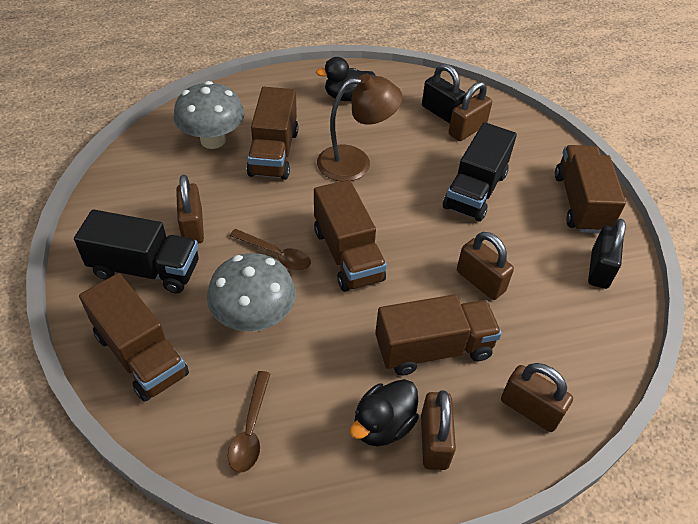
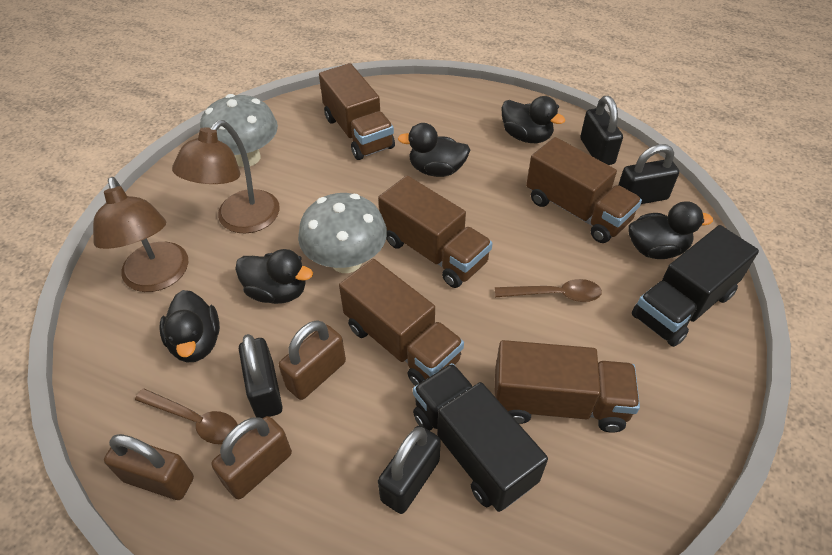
black duck: 2 -> 5
black padlock: 2 -> 4
brown lamp: 1 -> 2
brown padlock: 5 -> 3

